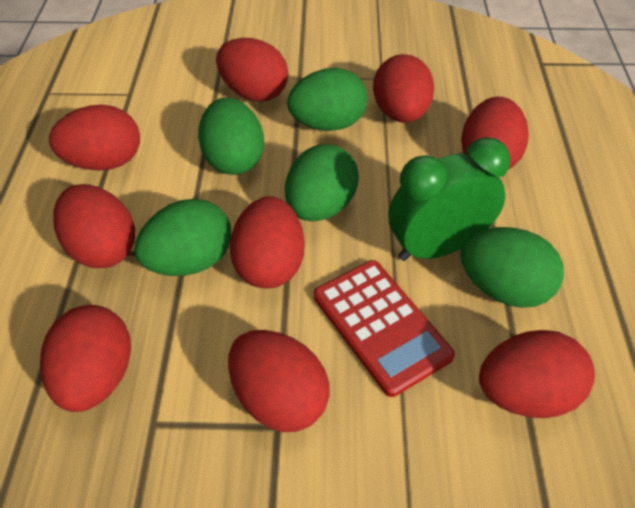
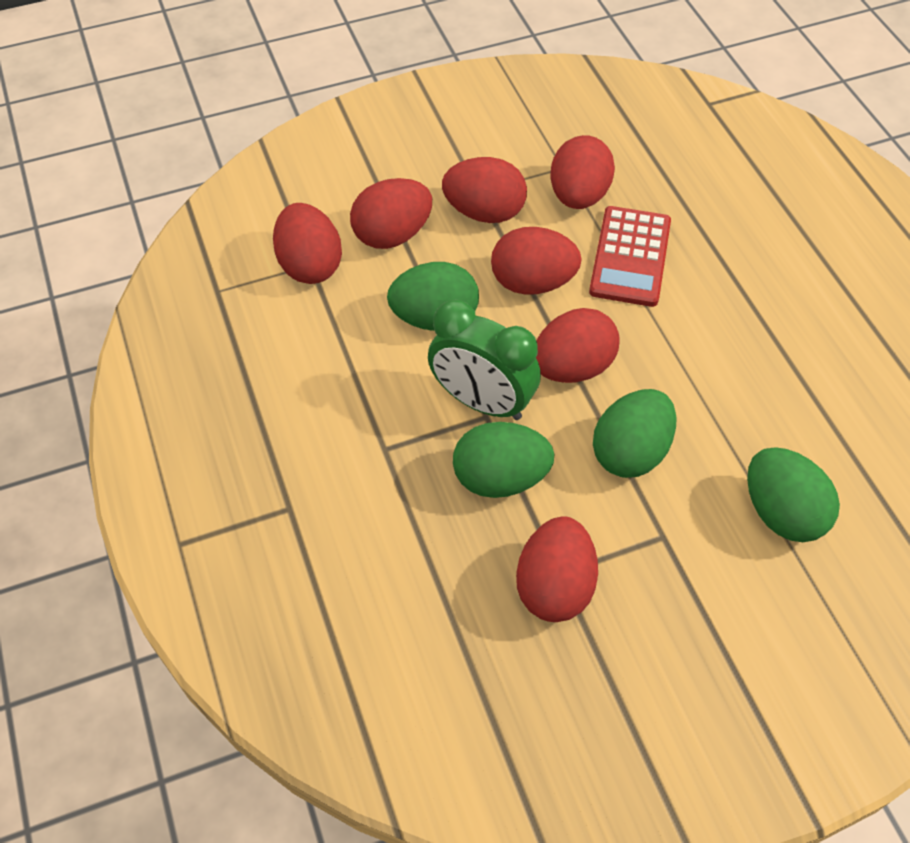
green egg: 5 -> 4
red egg: 9 -> 7

